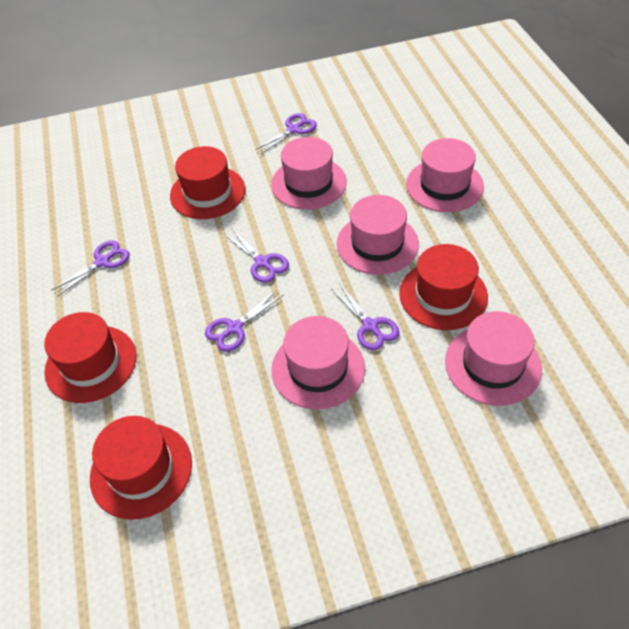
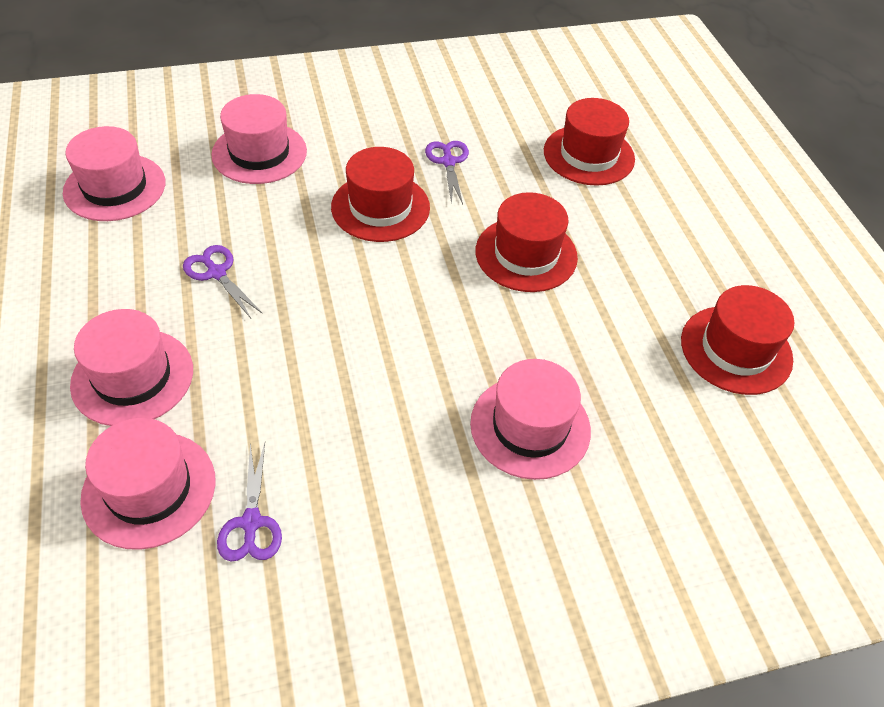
purple scissors: 5 -> 3

